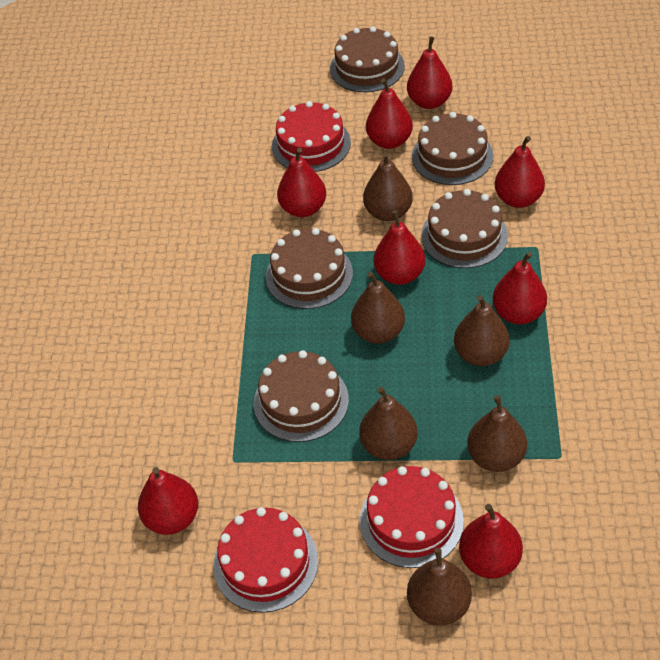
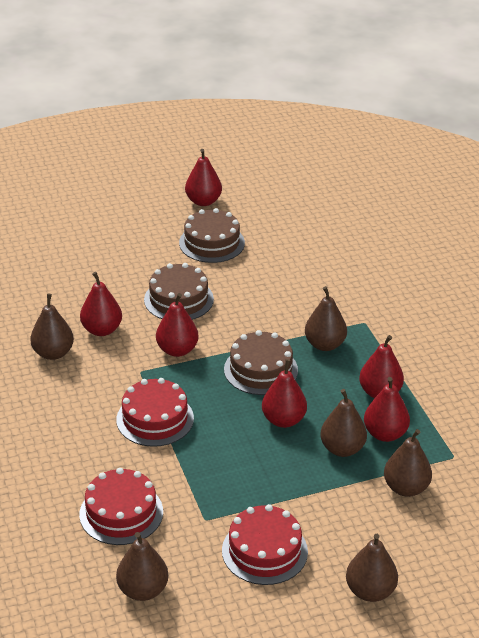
brown cake: 5 -> 3
red pear: 8 -> 6

